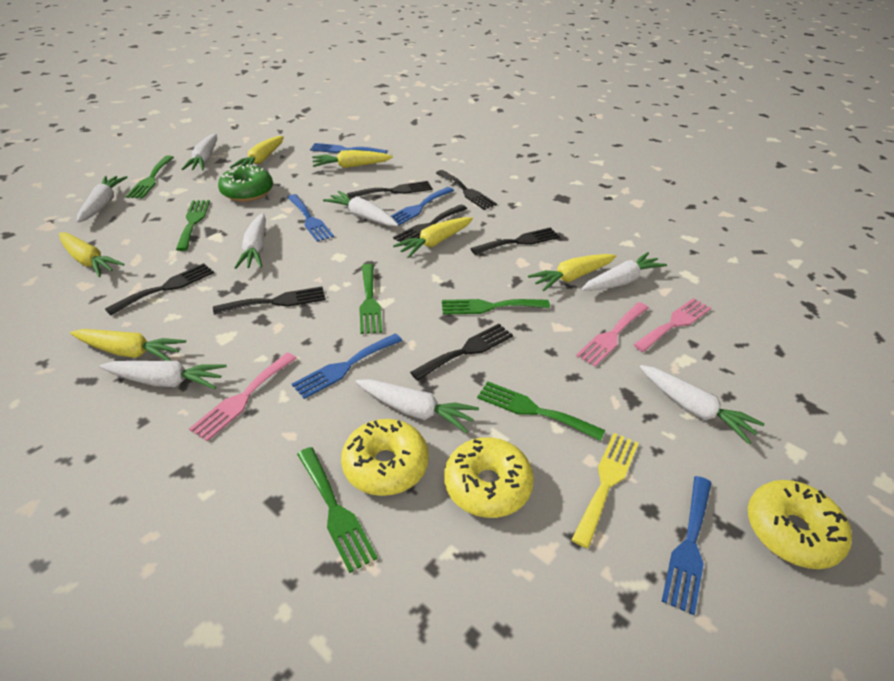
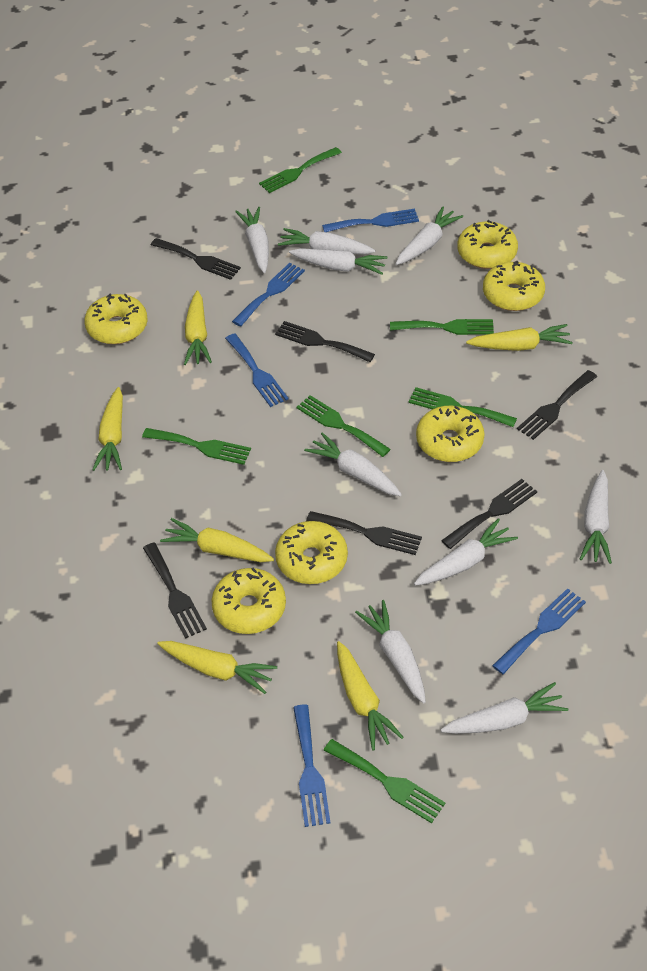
black fork: 7 -> 6
green donut: 1 -> 0
pink fork: 3 -> 0
white carrot: 8 -> 9
yellow donut: 3 -> 6
yellow fork: 1 -> 0

